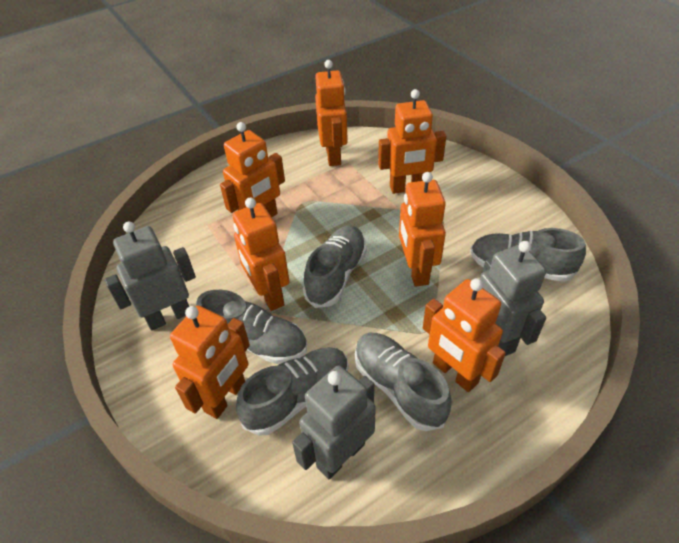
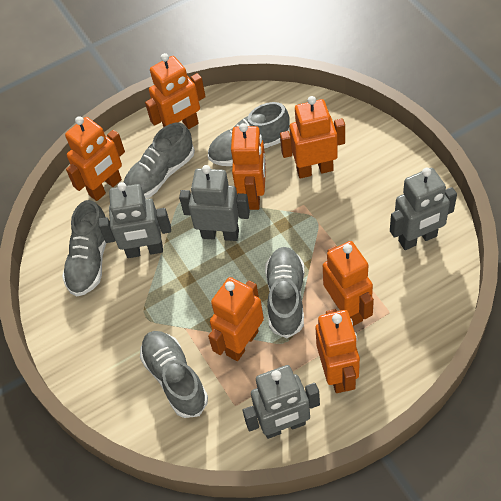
grey robot: 3 -> 4

